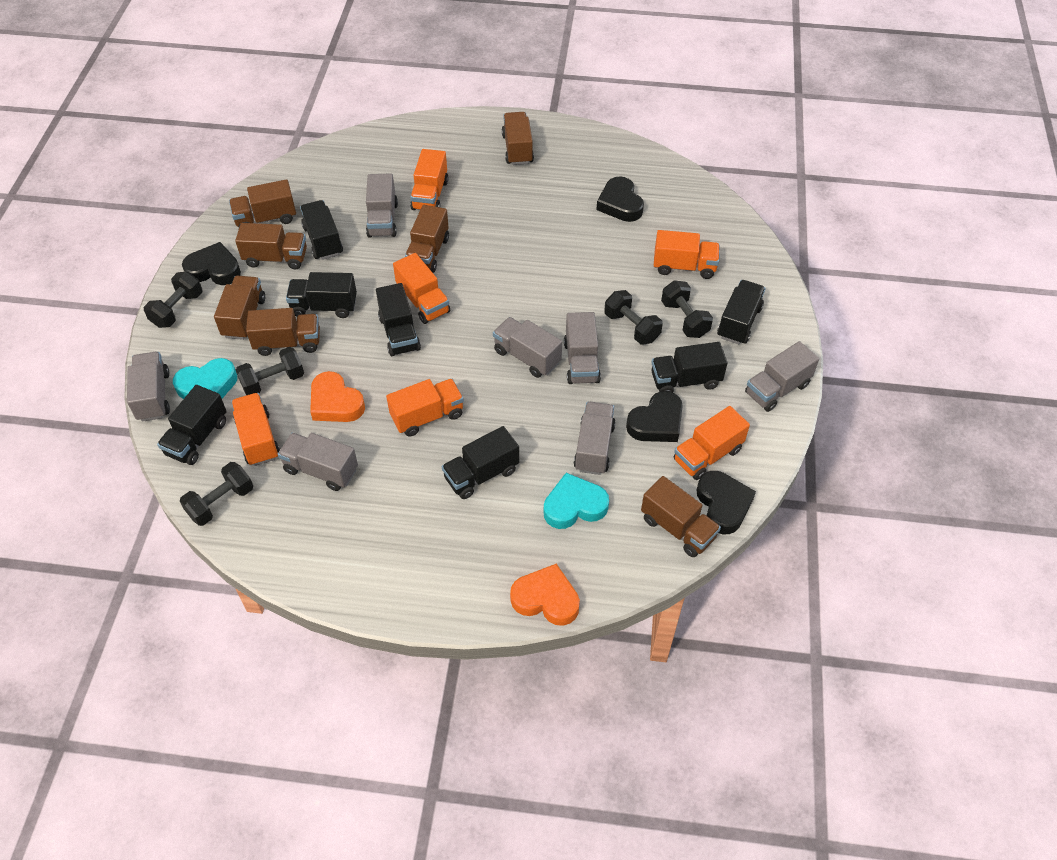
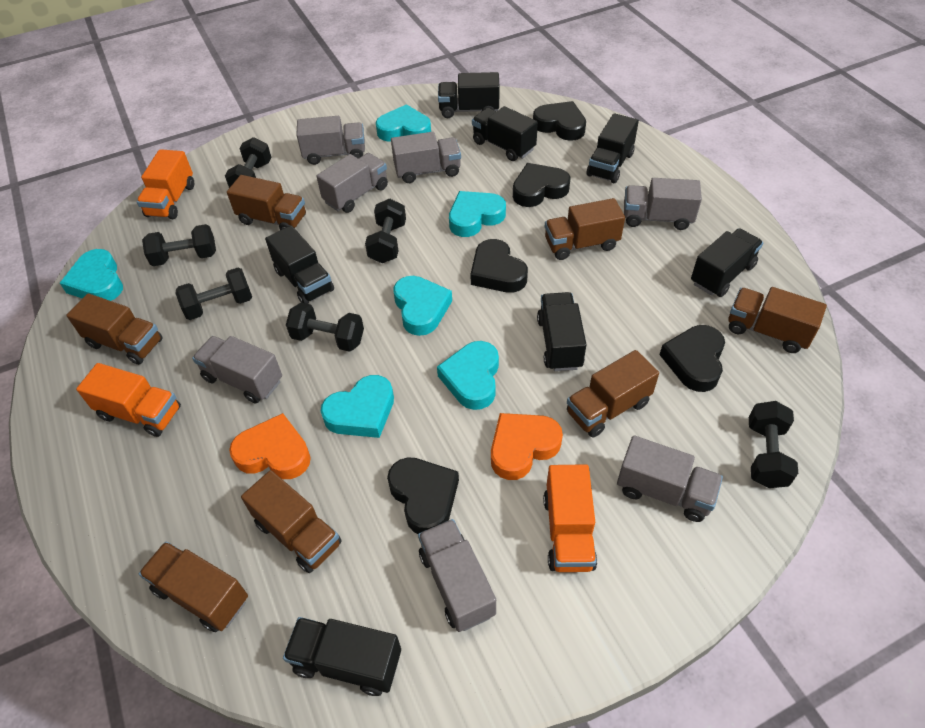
black dumbbell: 5 -> 6
black heart: 4 -> 5
orange truck: 6 -> 3
turquoise heart: 2 -> 6

